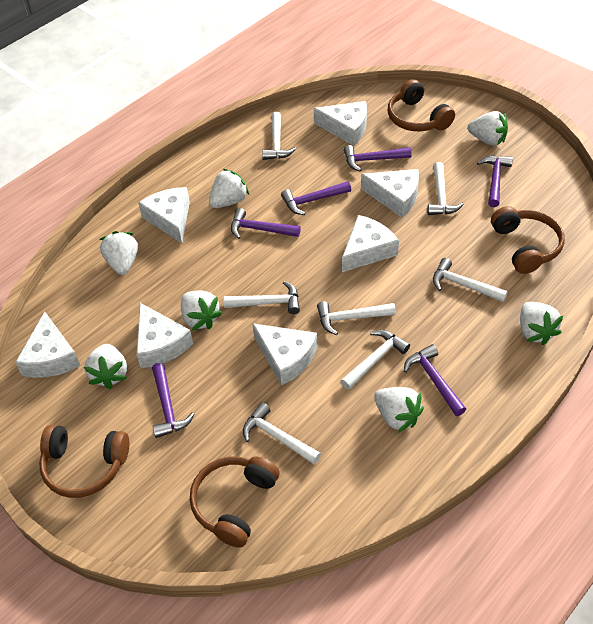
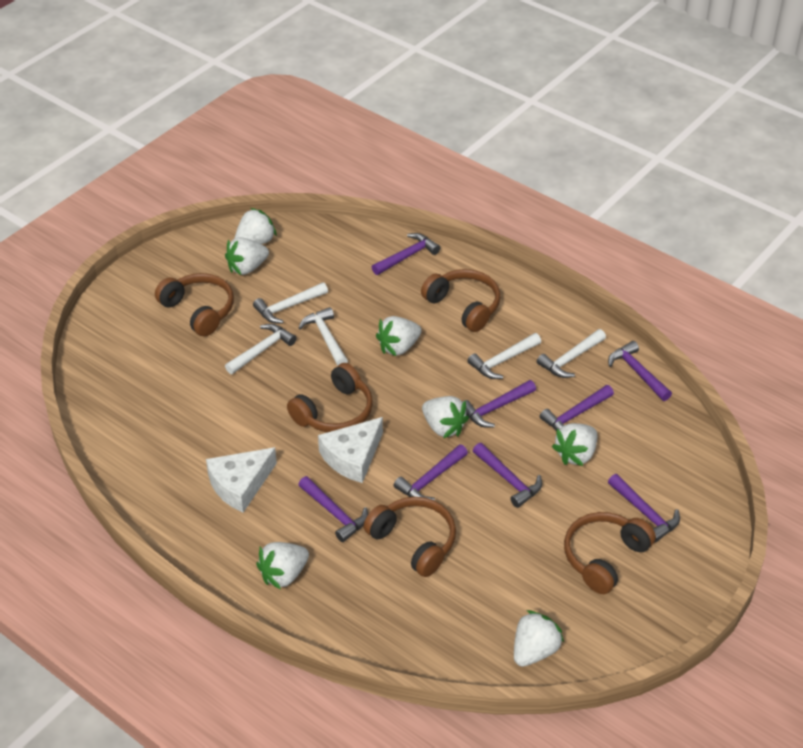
brown headphones: 4 -> 5
purple hammer: 6 -> 8
white cheese: 7 -> 2
white hammer: 7 -> 5

